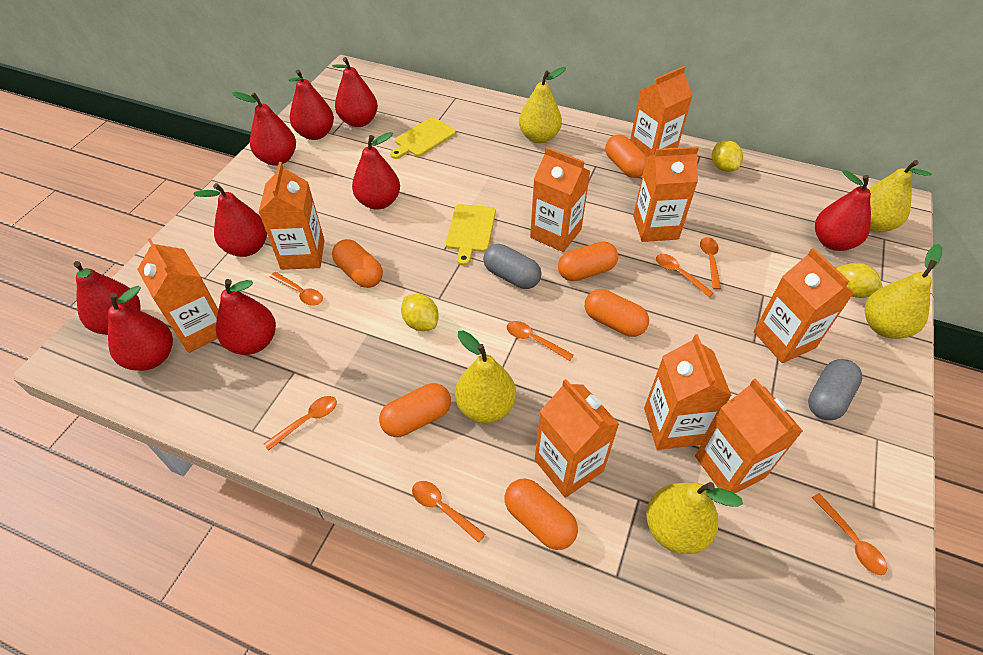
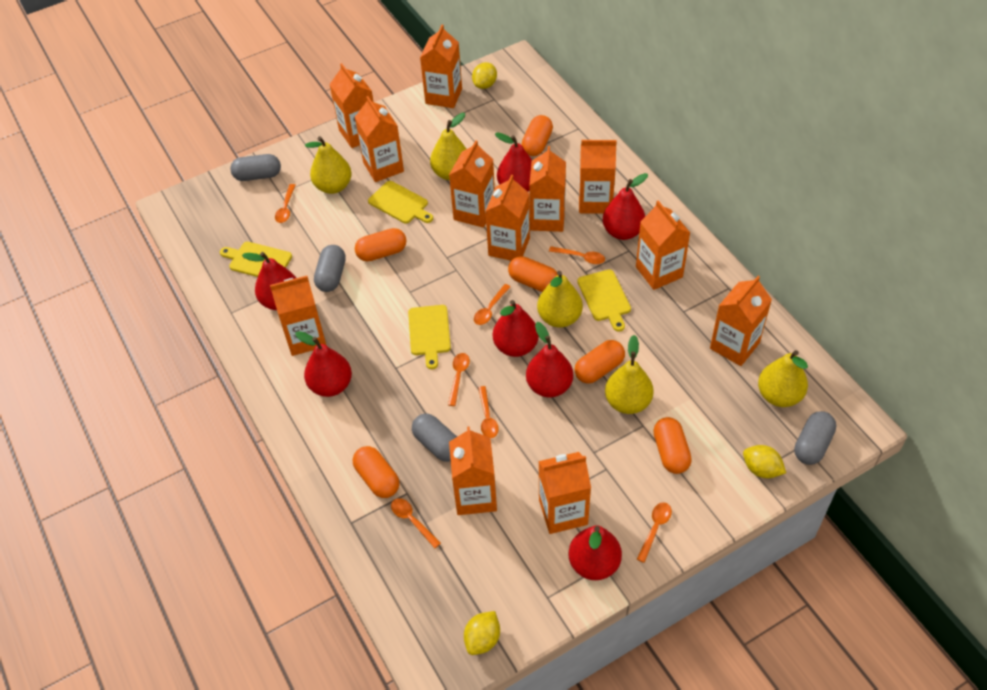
grey capsule: 2 -> 4
orange carton: 9 -> 12
red pear: 9 -> 7
yellow cutting board: 2 -> 4

